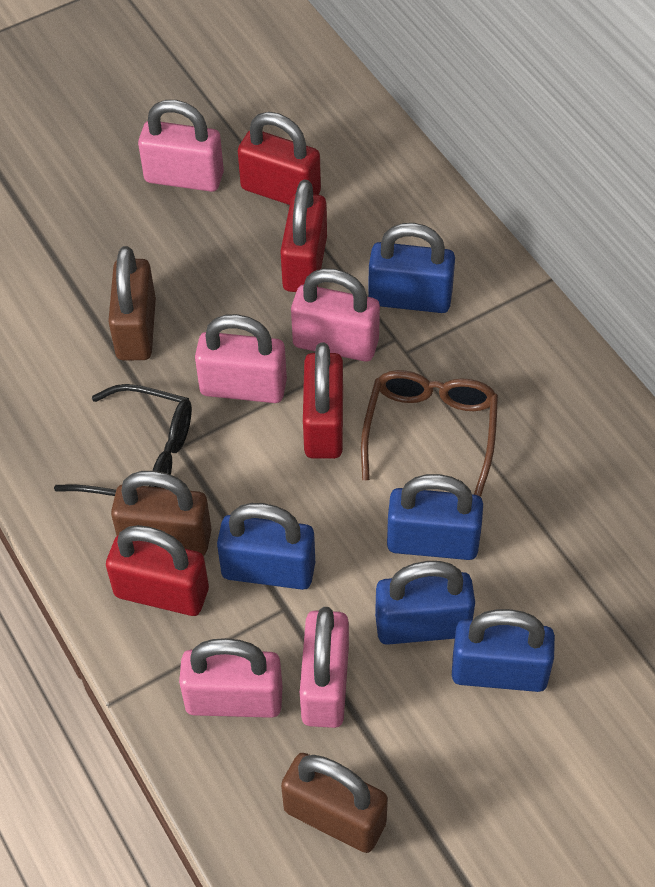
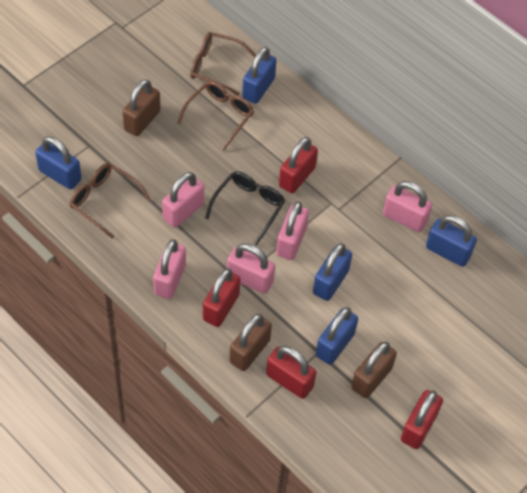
brown glasses: 1 -> 3

